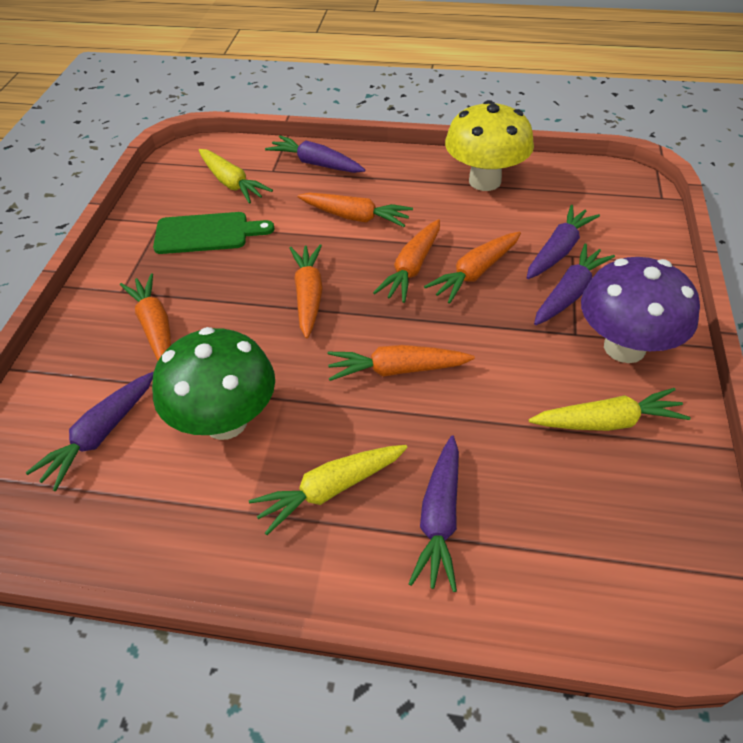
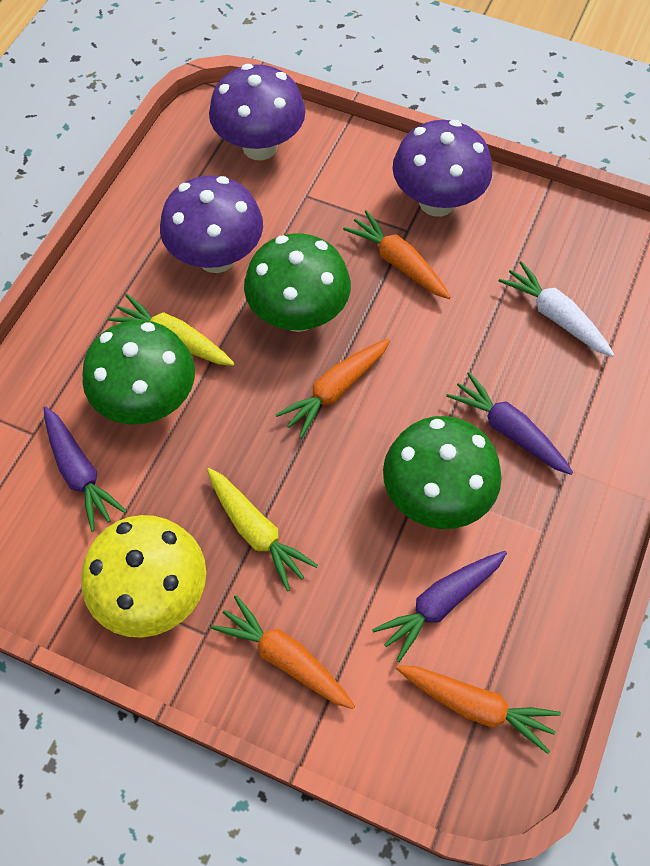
green cutting board: 1 -> 0
green mushroom: 1 -> 3
orange carrot: 6 -> 4
purple carrot: 5 -> 3
purple mushroom: 1 -> 3
white carrot: 0 -> 1
yellow carrot: 3 -> 2

